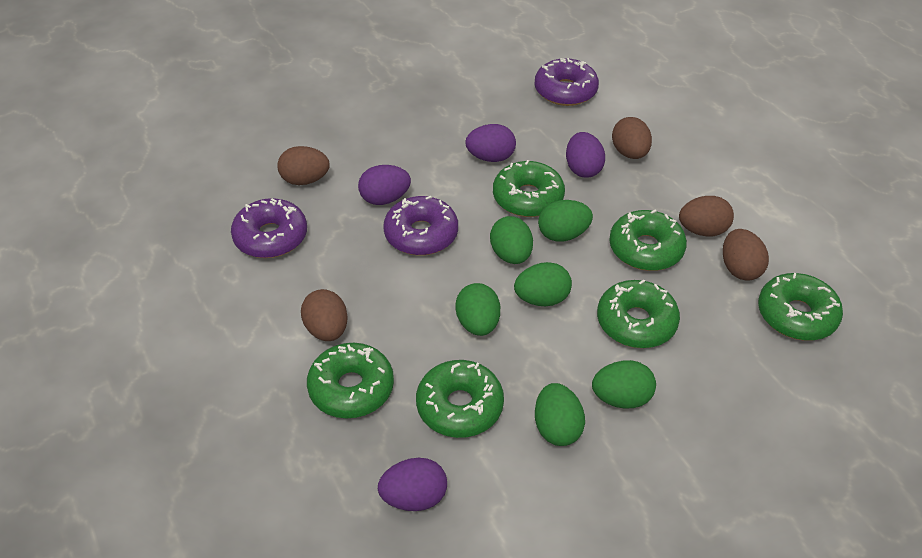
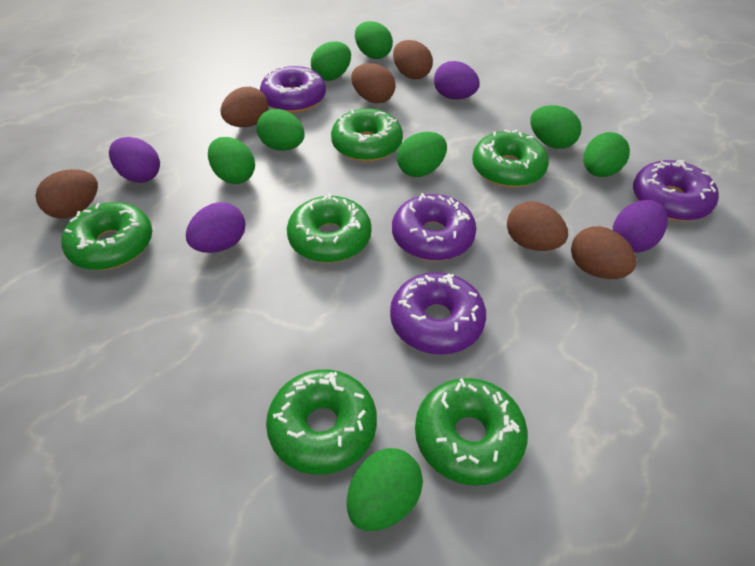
brown egg: 5 -> 6
green egg: 6 -> 8
purple donut: 3 -> 4

